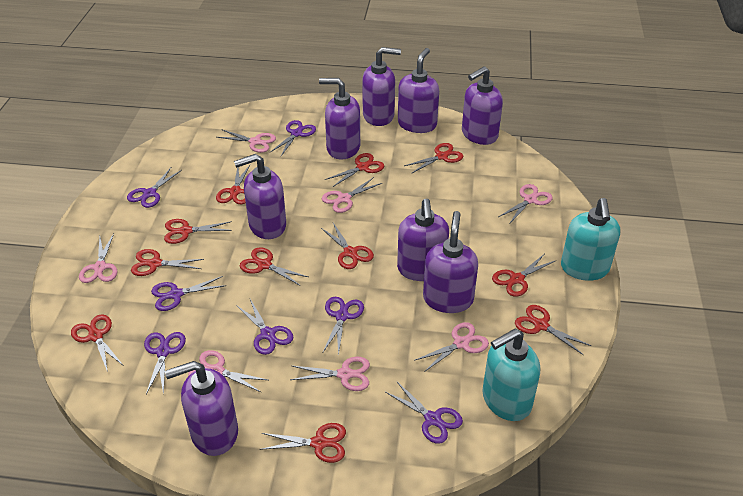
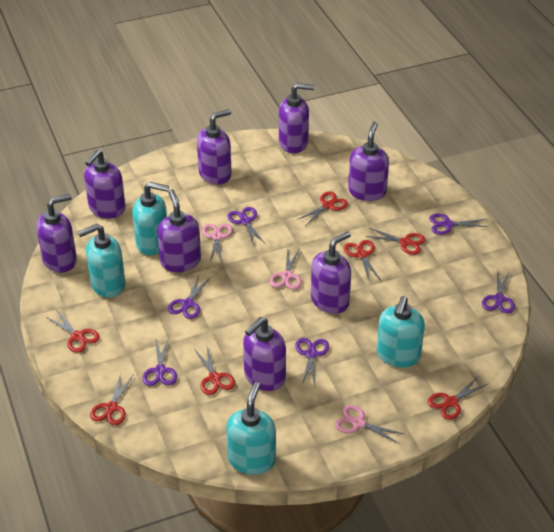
pink scissors: 7 -> 3
purple scissors: 7 -> 6
red scissors: 11 -> 7
turquoise soap dispenser: 2 -> 4

